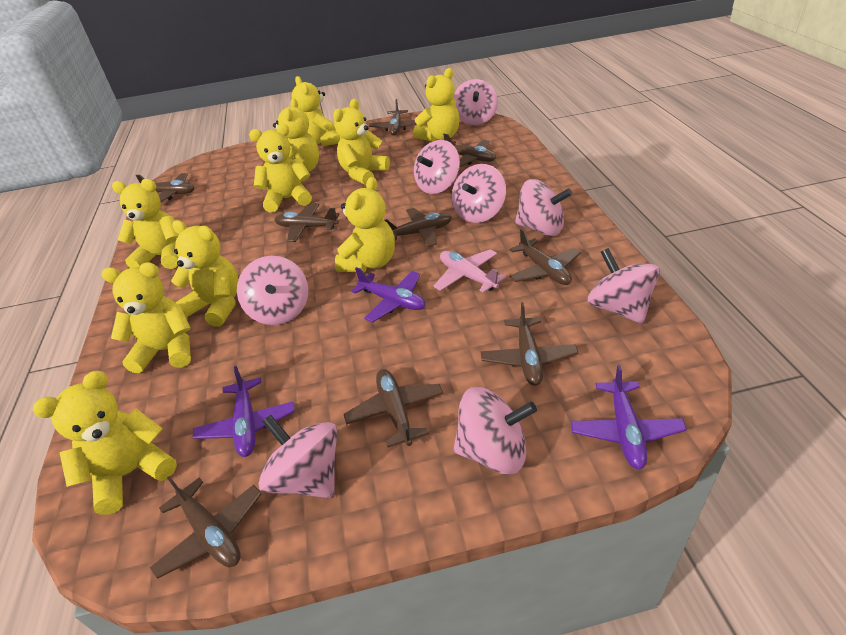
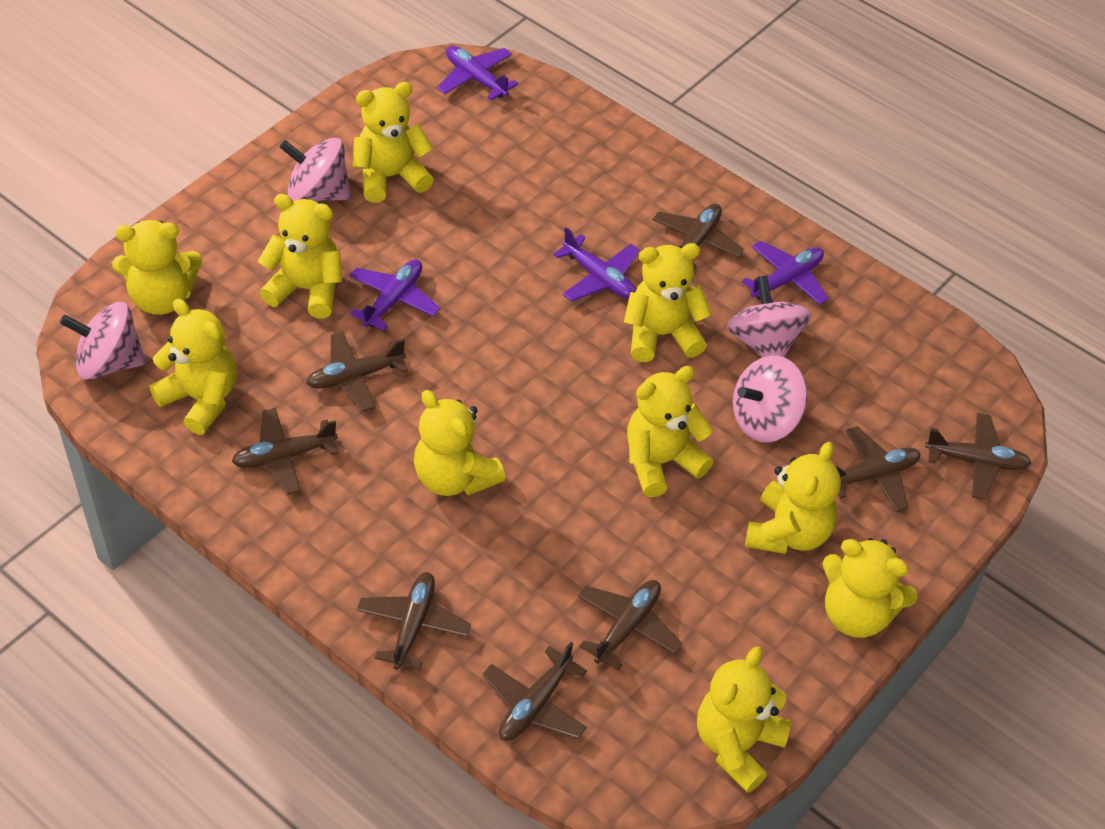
brown plane: 9 -> 8
pink plane: 1 -> 0
pink spinning top: 8 -> 4
purple plane: 3 -> 4

